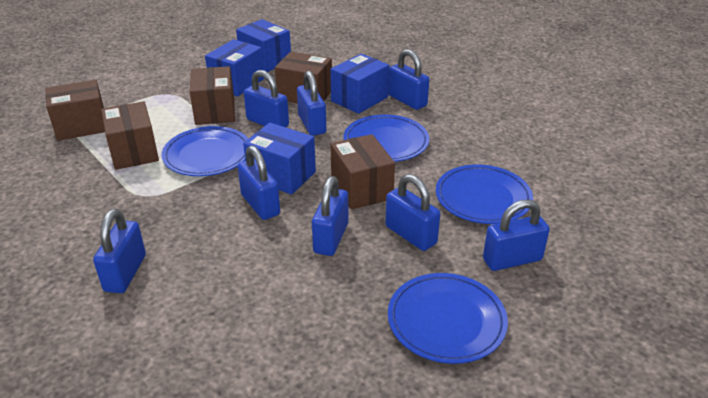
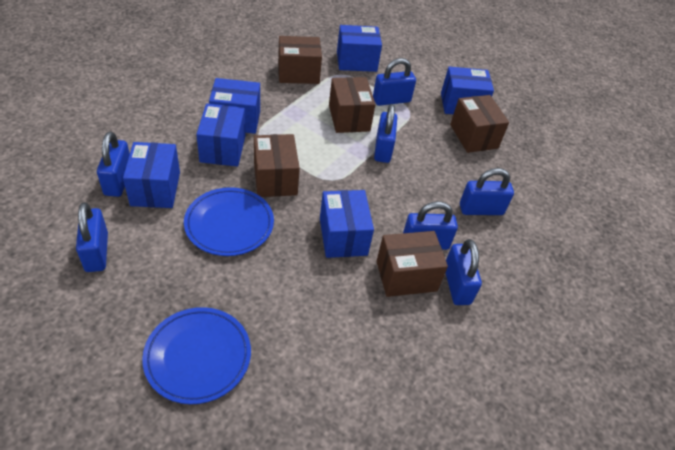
blue box: 4 -> 6
blue padlock: 8 -> 7
blue plate: 4 -> 2

